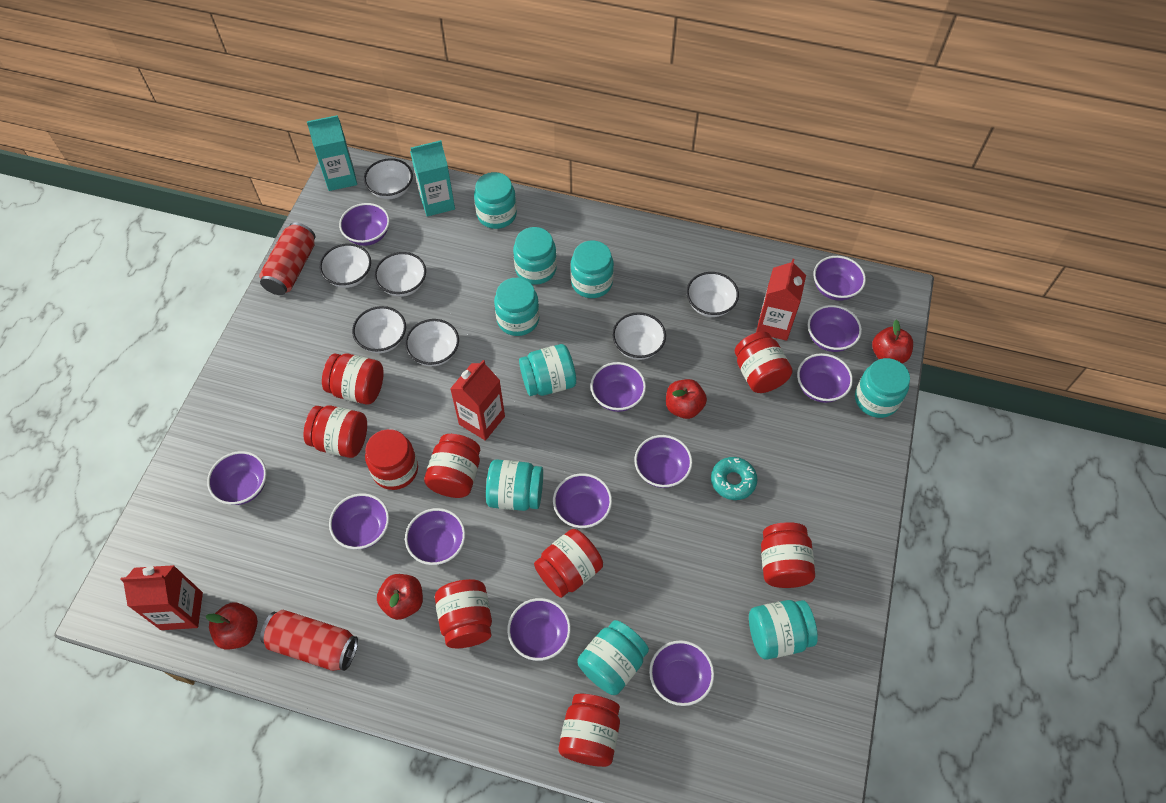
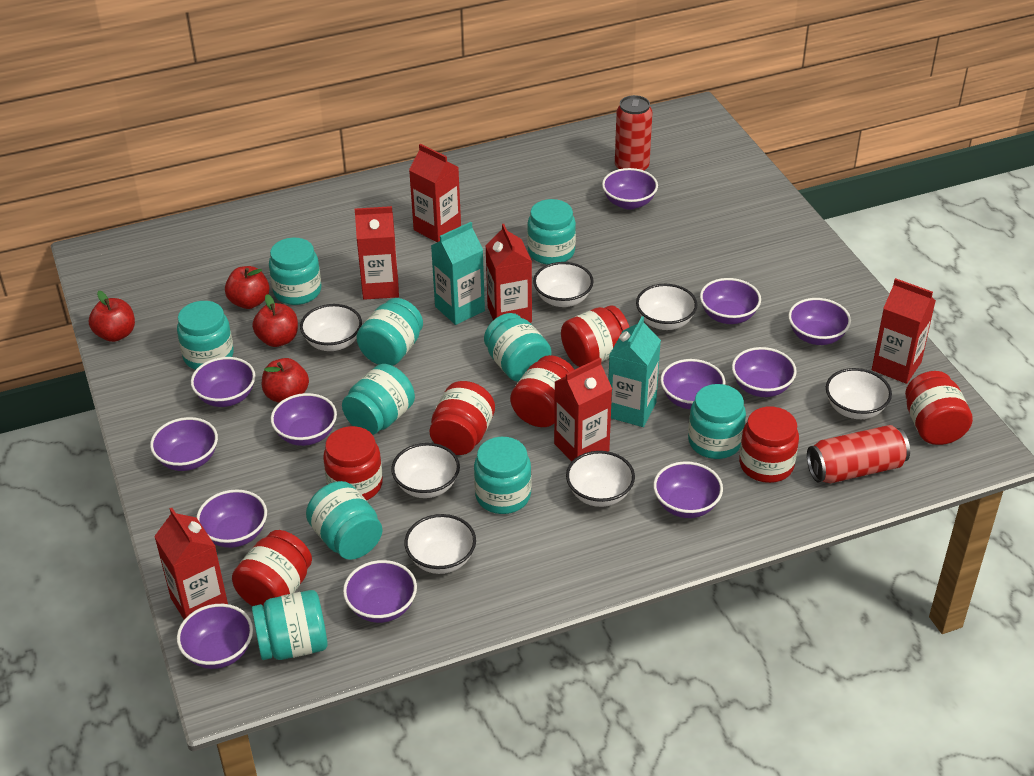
red carton: 3 -> 6
red jar: 9 -> 7
turquoise donut: 1 -> 0
turquoise jar: 9 -> 10

